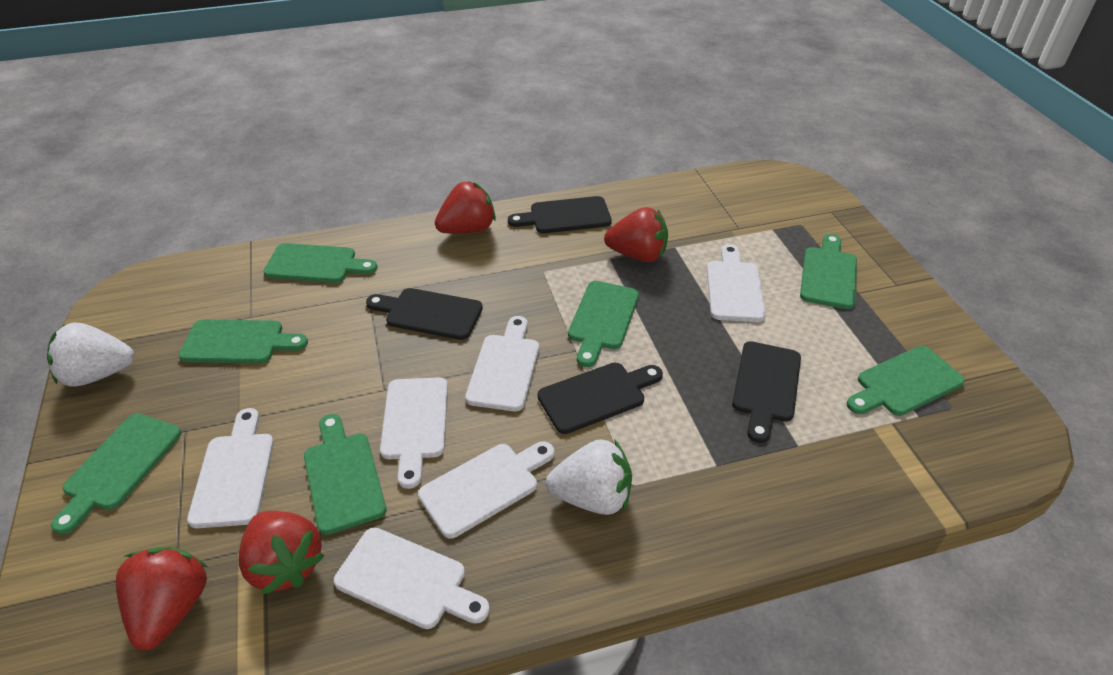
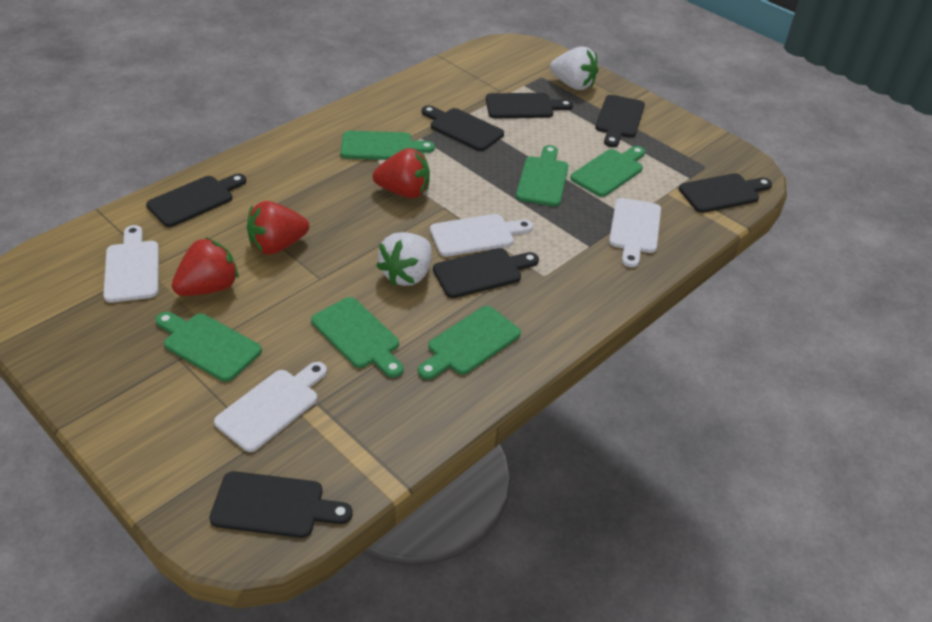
black cutting board: 4 -> 7
green cutting board: 7 -> 6
red strawberry: 4 -> 3
white cutting board: 6 -> 4

